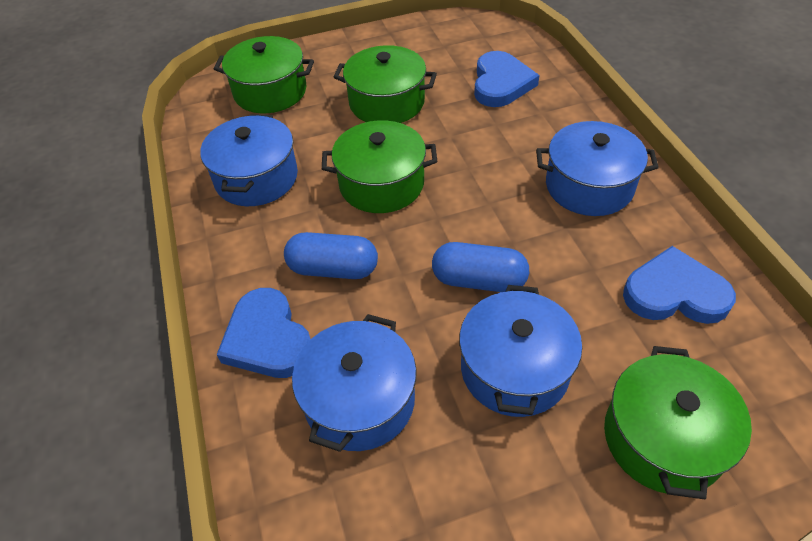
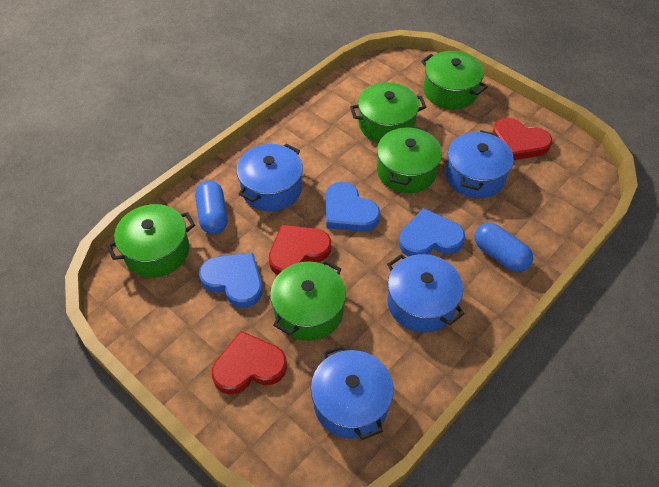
green pot: 4 -> 5
red heart: 0 -> 3

